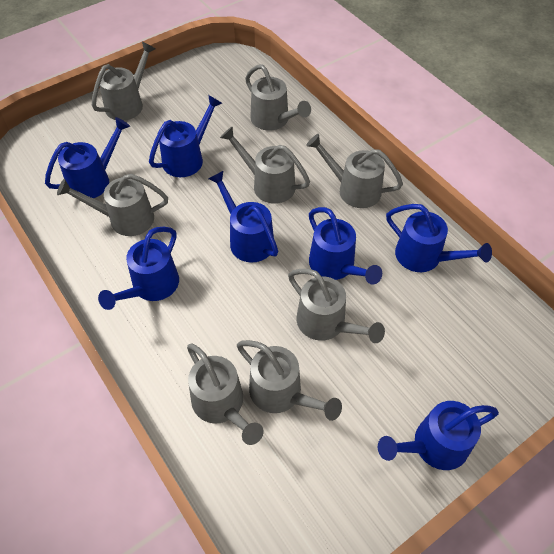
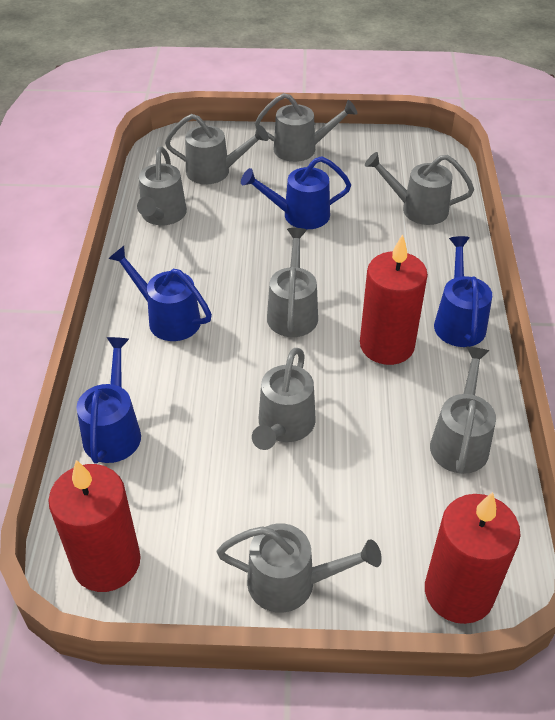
blue watering can: 7 -> 4
red candle: 0 -> 3

